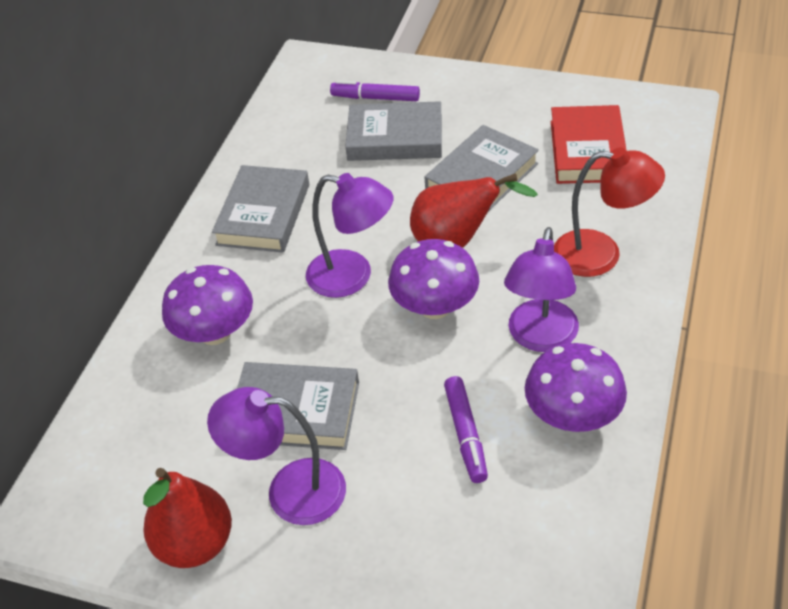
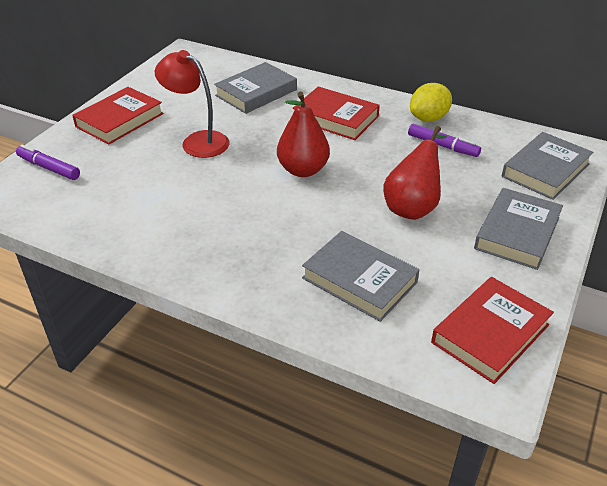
purple lamp: 3 -> 0
purple mushroom: 3 -> 0
red book: 1 -> 3
yellow lemon: 0 -> 1

